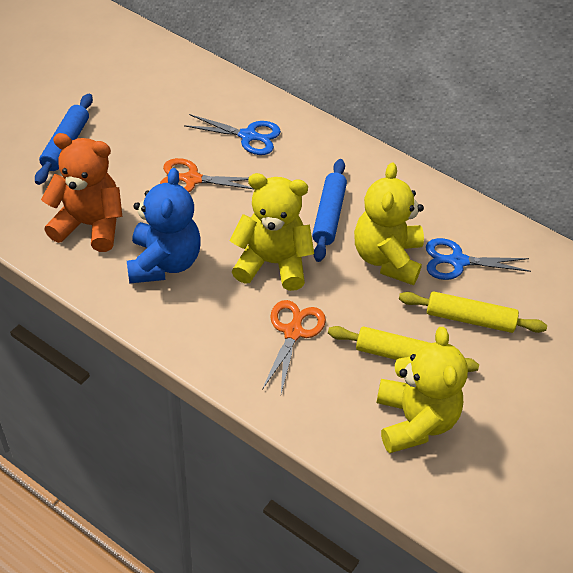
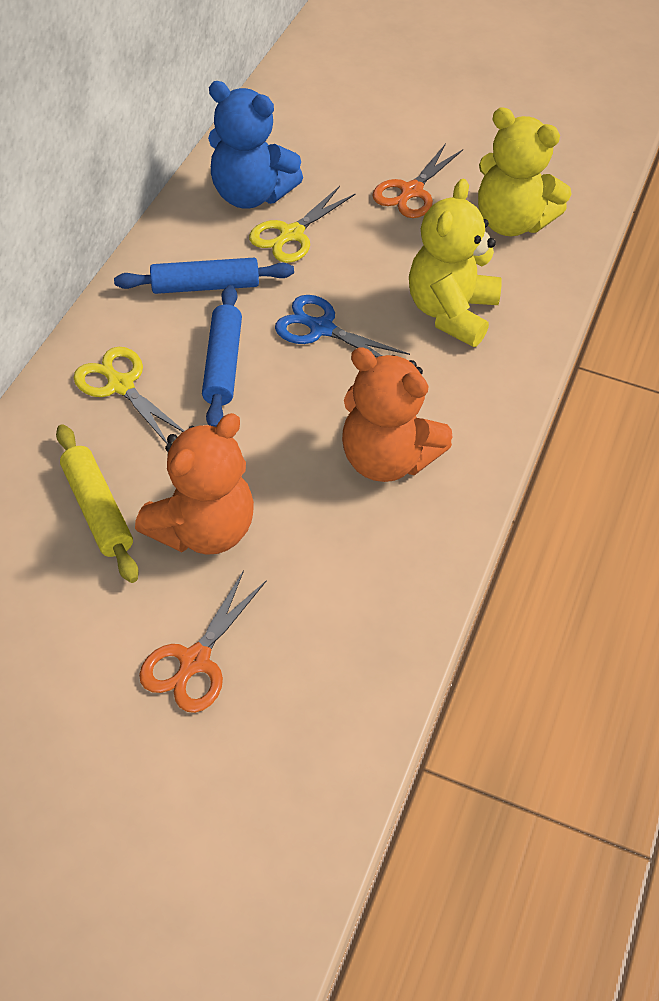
blue scissors: 2 -> 1
orange teddy bear: 1 -> 2
yellow rolling pin: 2 -> 1
yellow scissors: 0 -> 2
yellow teddy bear: 3 -> 2

